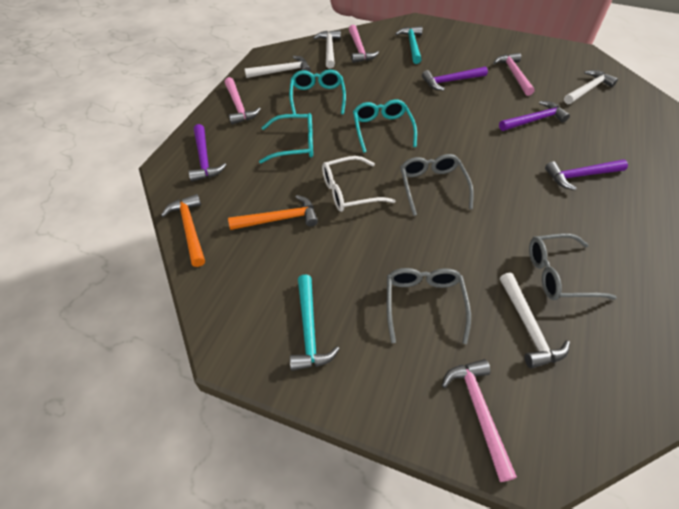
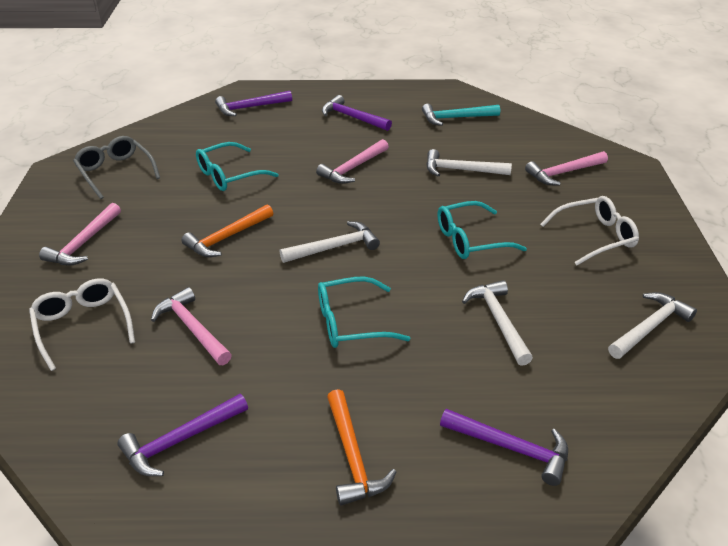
grey glasses: 3 -> 1
turquoise hammer: 2 -> 1
white glasses: 1 -> 2

